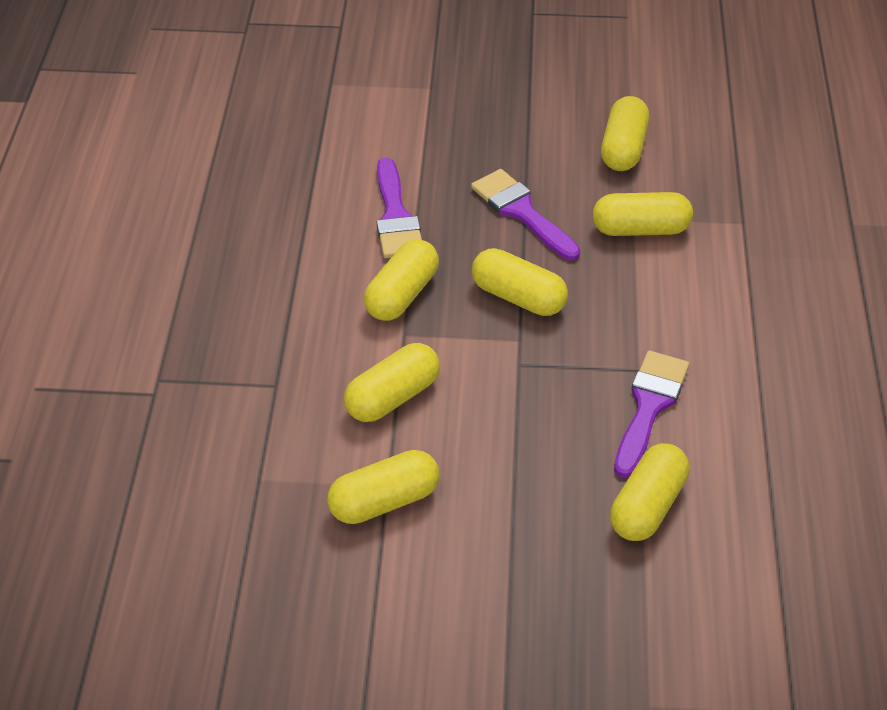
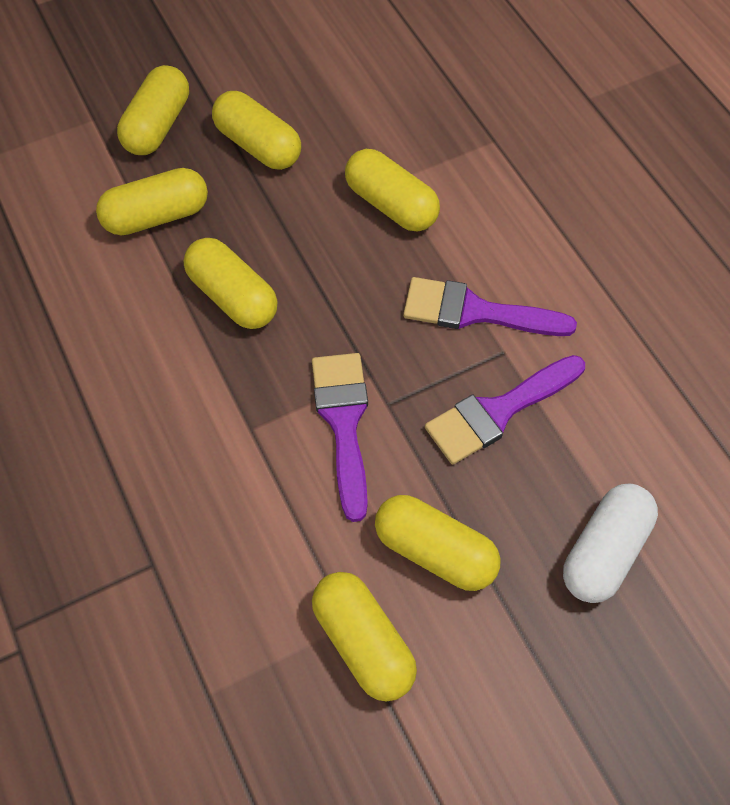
white capsule: 0 -> 1

